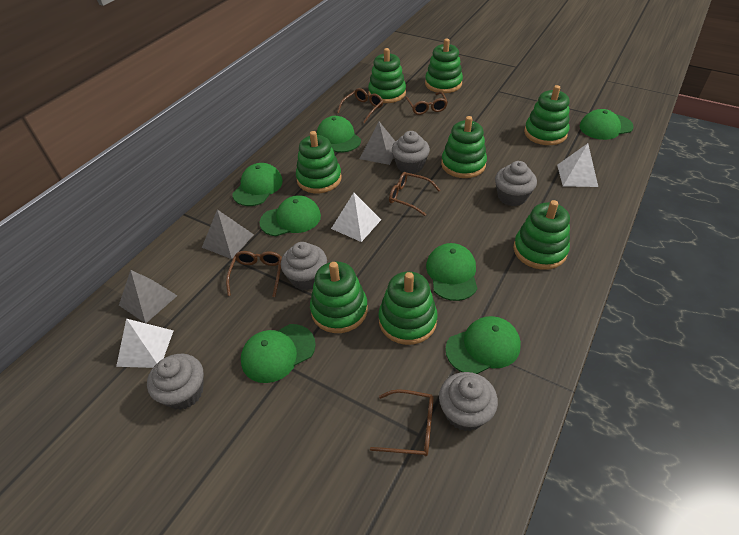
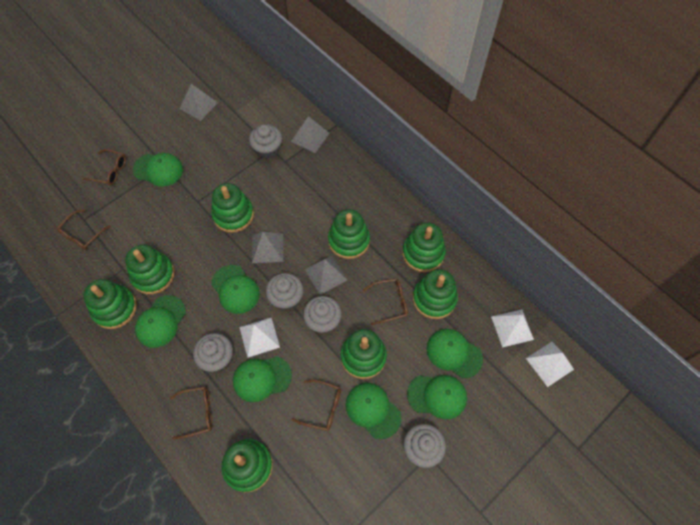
grey pyramid: 3 -> 4

